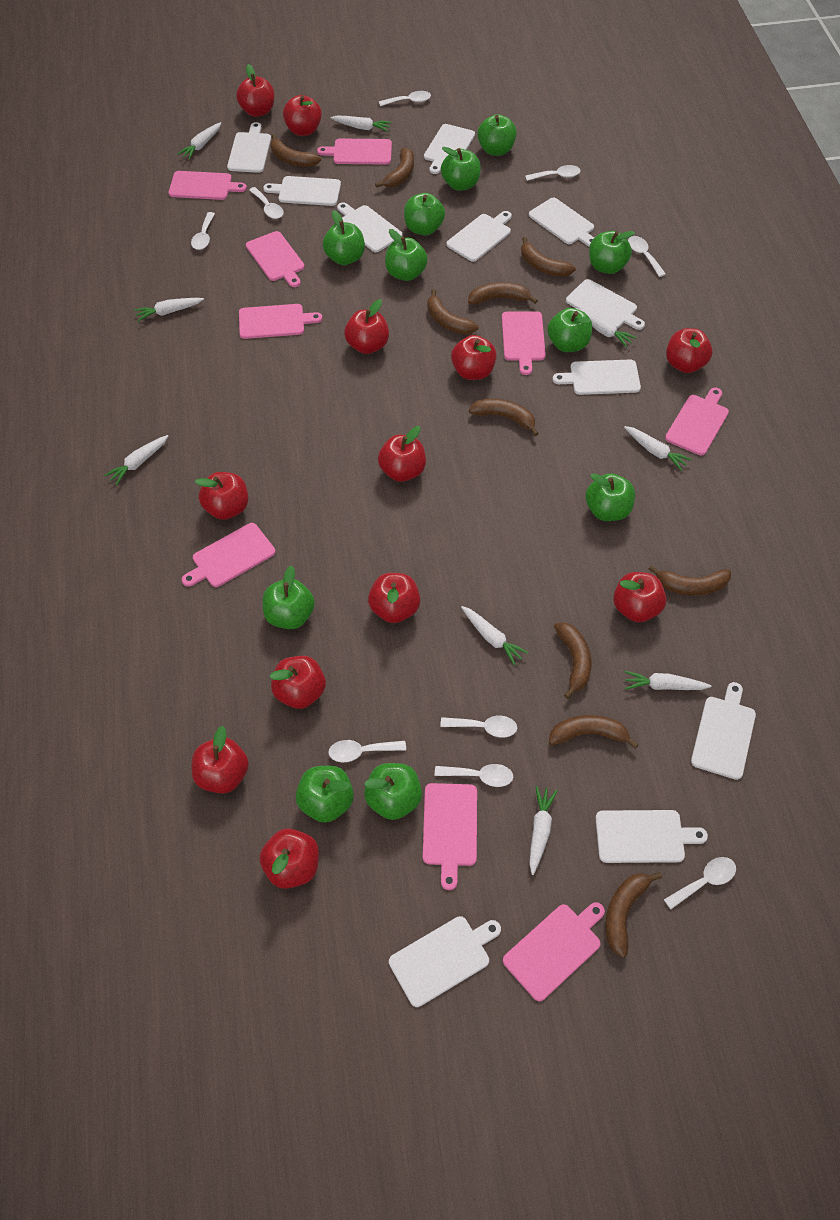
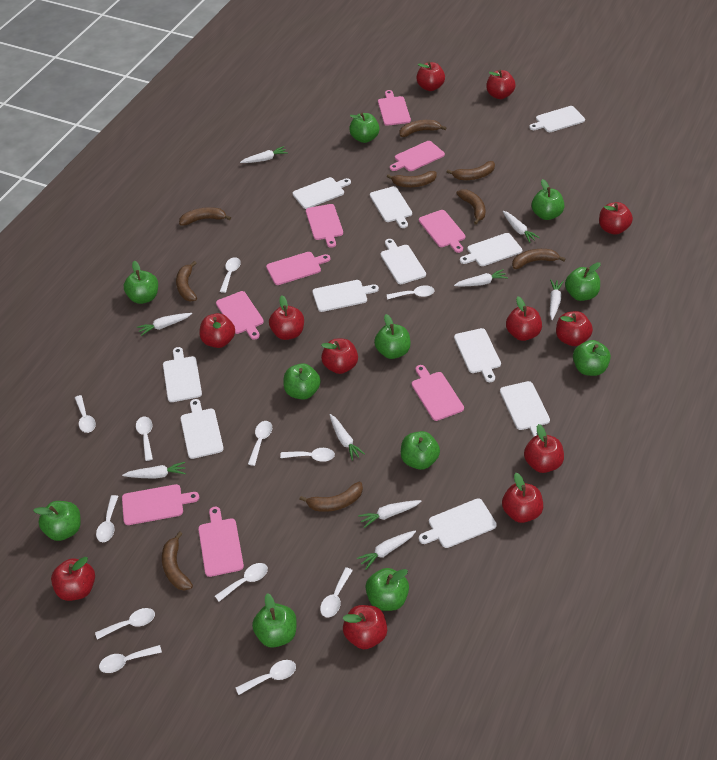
brown banana: 10 -> 9
white spoon: 9 -> 12

